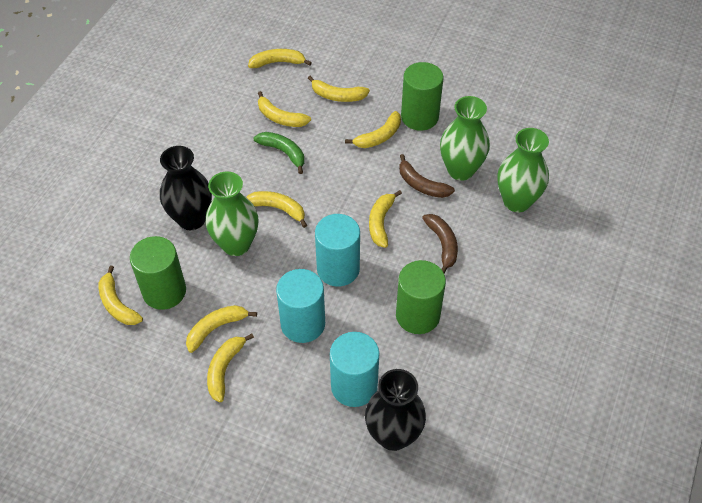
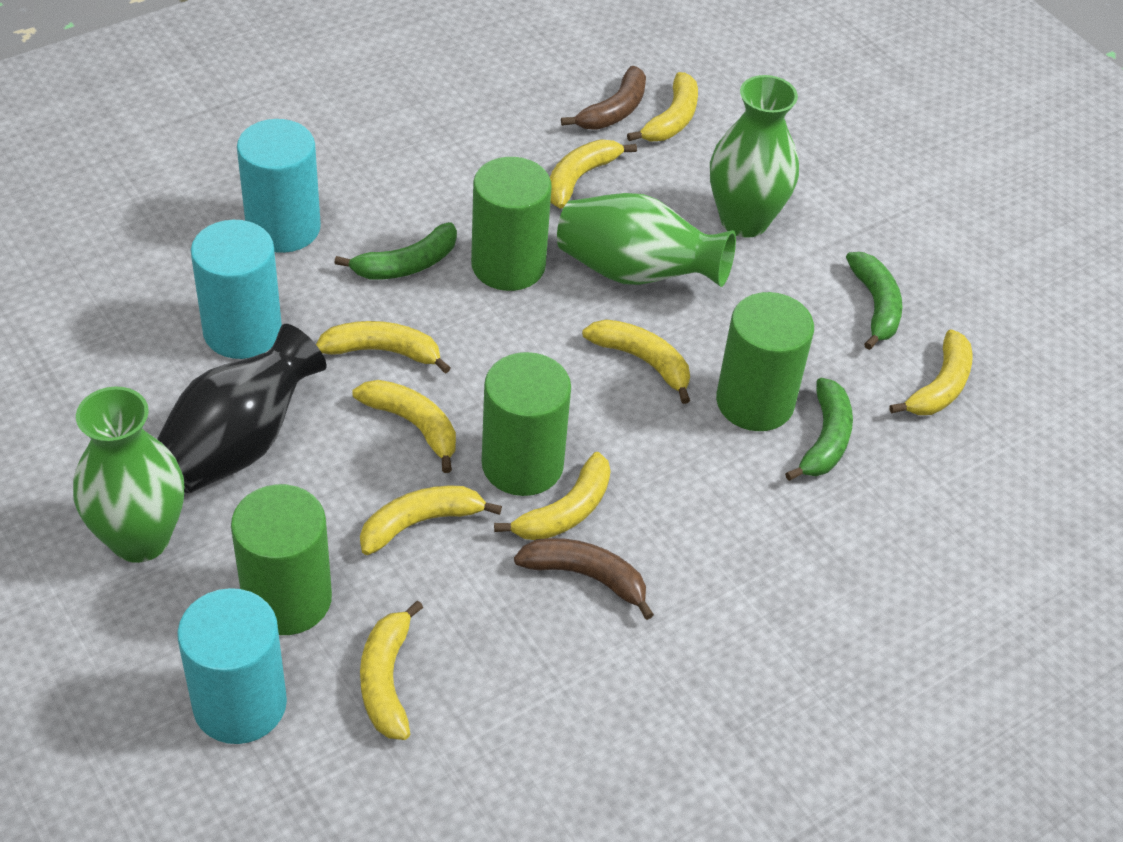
black vase: 2 -> 1
green banana: 1 -> 3
green cylinder: 3 -> 4

